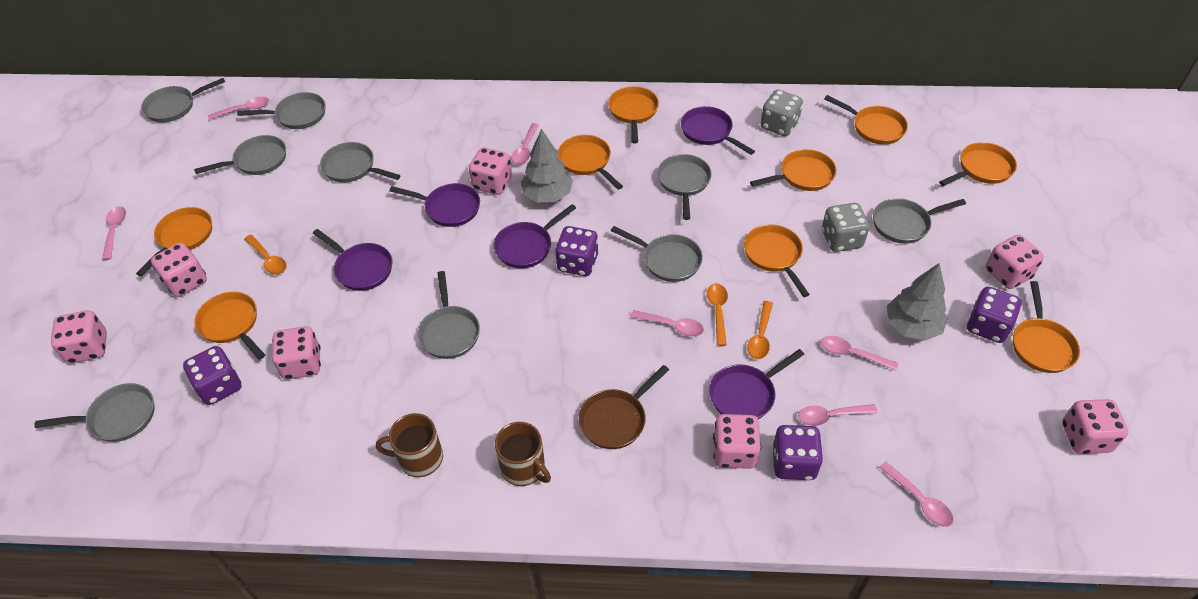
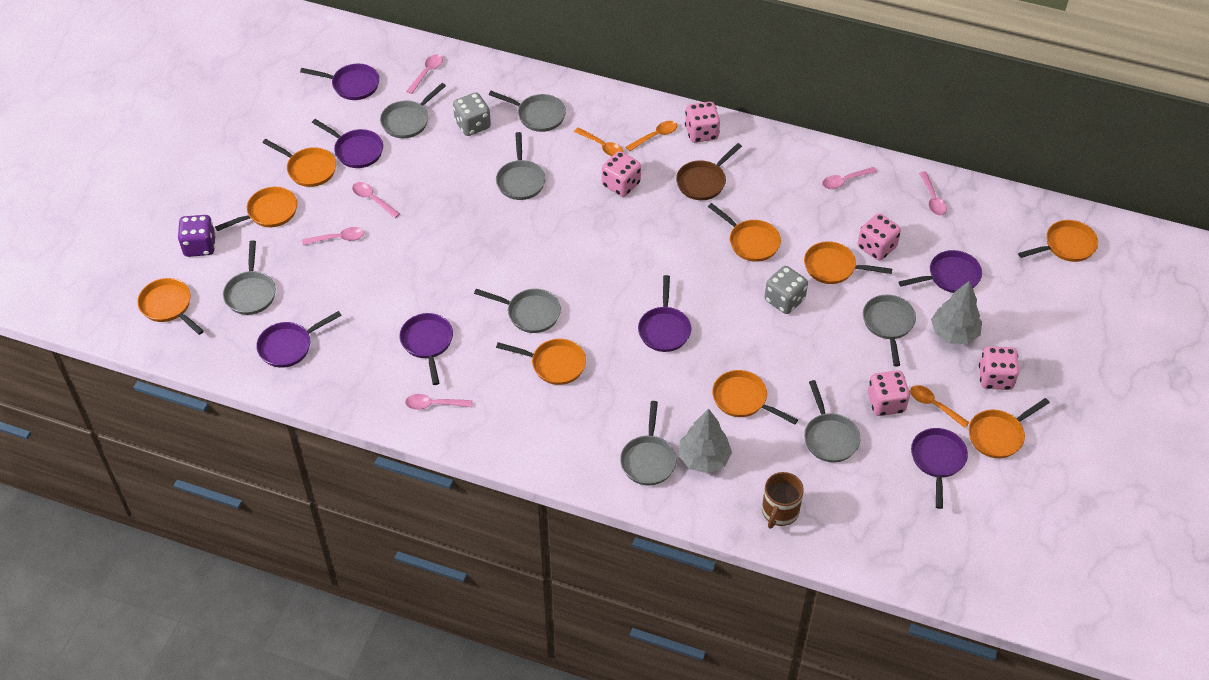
brown mug: 2 -> 1
grey pan: 9 -> 8
pink dice: 7 -> 5
pink spoon: 7 -> 6
purple dice: 4 -> 1
purple pan: 5 -> 7

